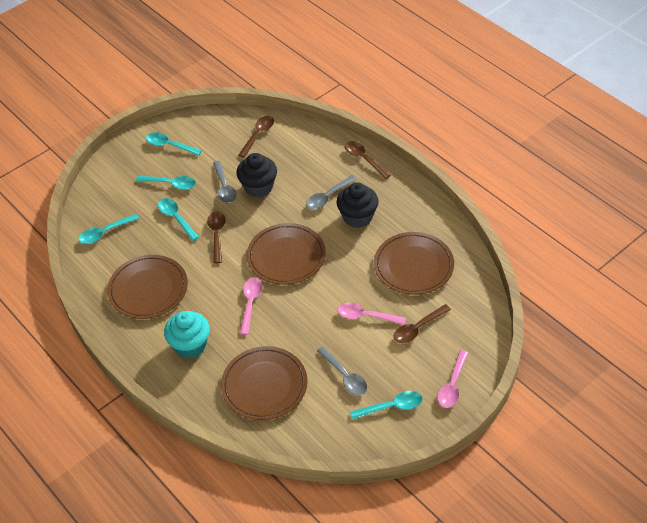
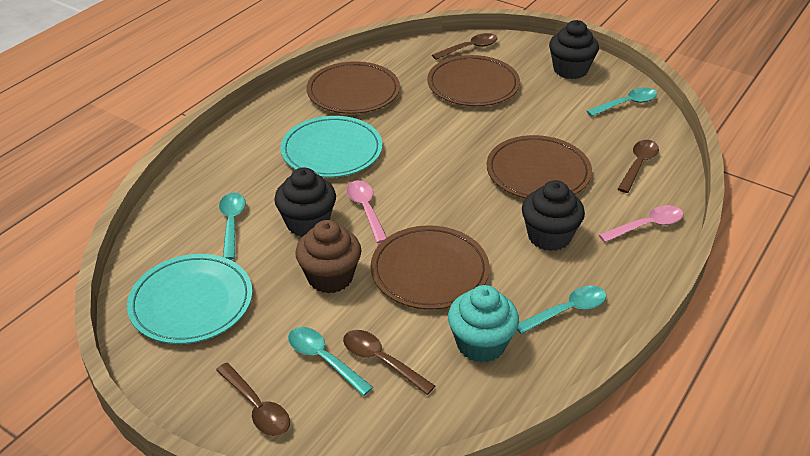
black cupcake: 2 -> 3
brown cupcake: 0 -> 1
grey spoon: 3 -> 0
pink spoon: 3 -> 2
turquoise plate: 0 -> 2
turquoise spoon: 5 -> 4

